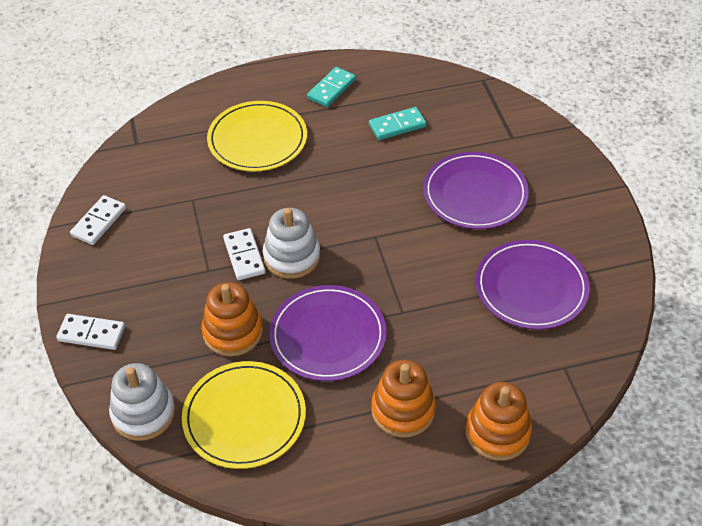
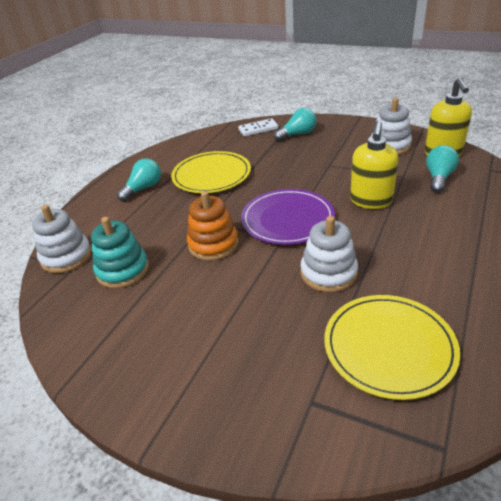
orange stacking toy: 3 -> 1
purple plate: 3 -> 1
turquoise domino: 2 -> 0
turquoise light bulb: 0 -> 3
turquoise stacking toy: 0 -> 1
white domino: 3 -> 1
white stacking toy: 2 -> 3
yellow soap dispenser: 0 -> 2

